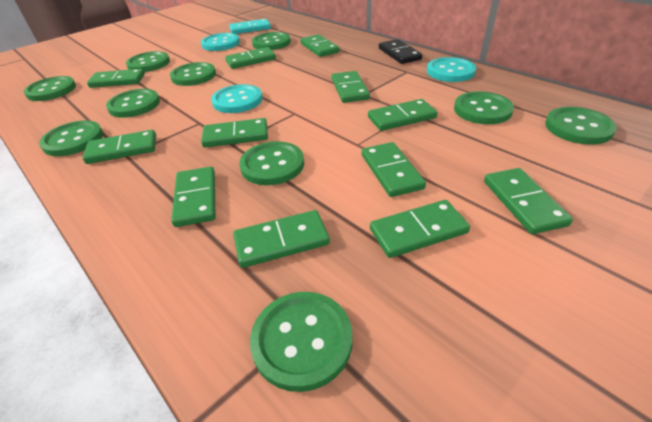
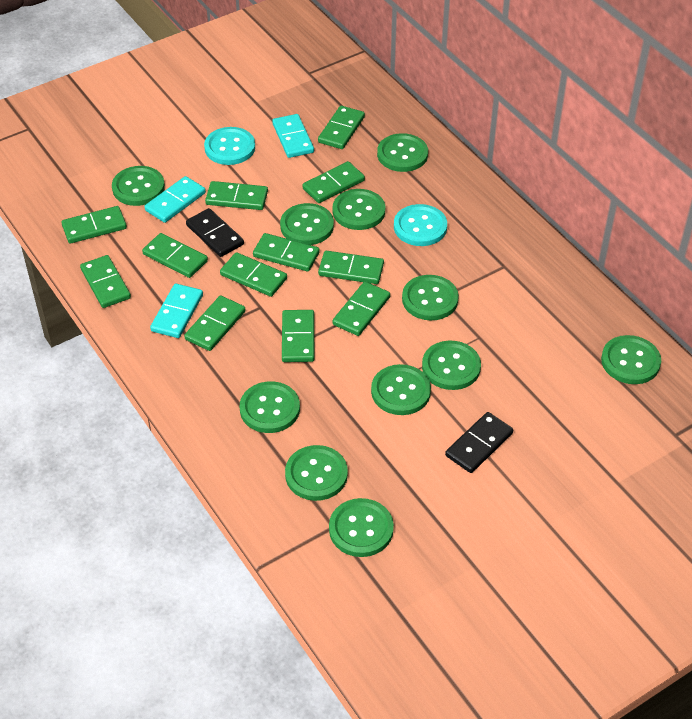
black domino: 1 -> 2
green button: 10 -> 11
turquoise button: 3 -> 2
turquoise domino: 1 -> 3

